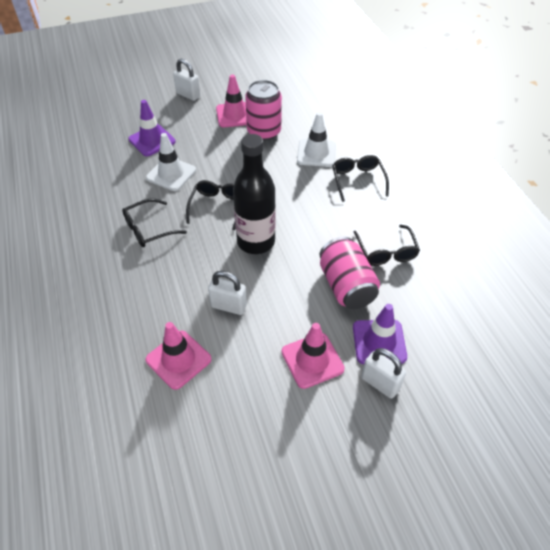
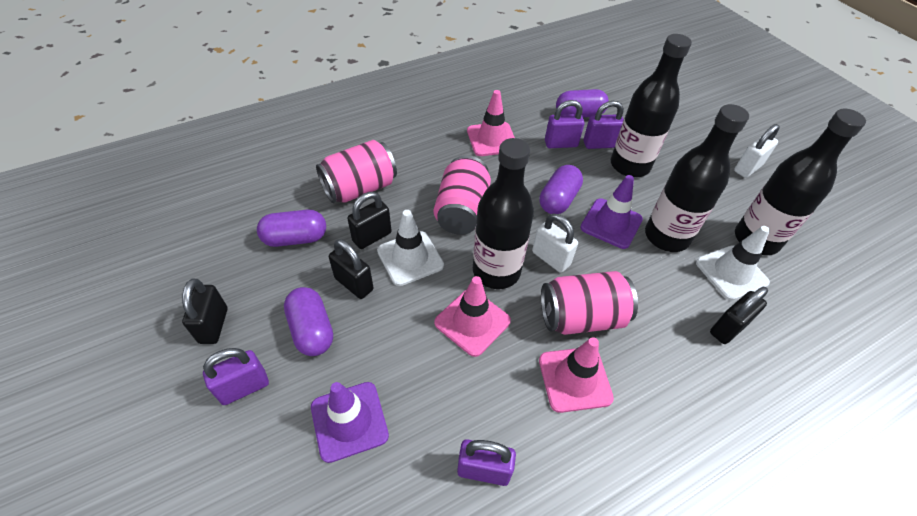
black bottle: 1 -> 4
black glasses: 4 -> 0
black padlock: 0 -> 4
pink can: 2 -> 3
purple capsule: 0 -> 4
purple padlock: 0 -> 4
white padlock: 3 -> 2

